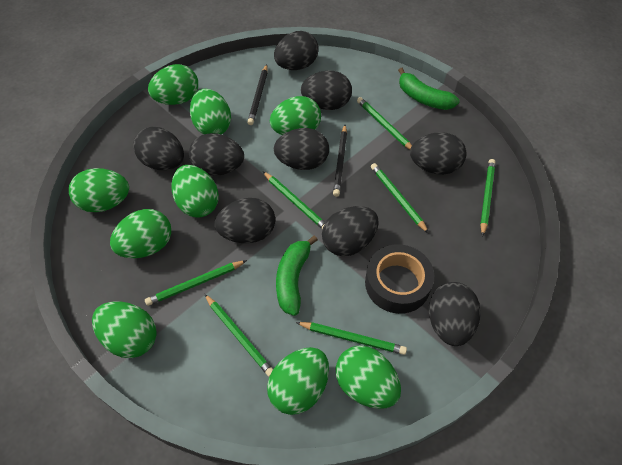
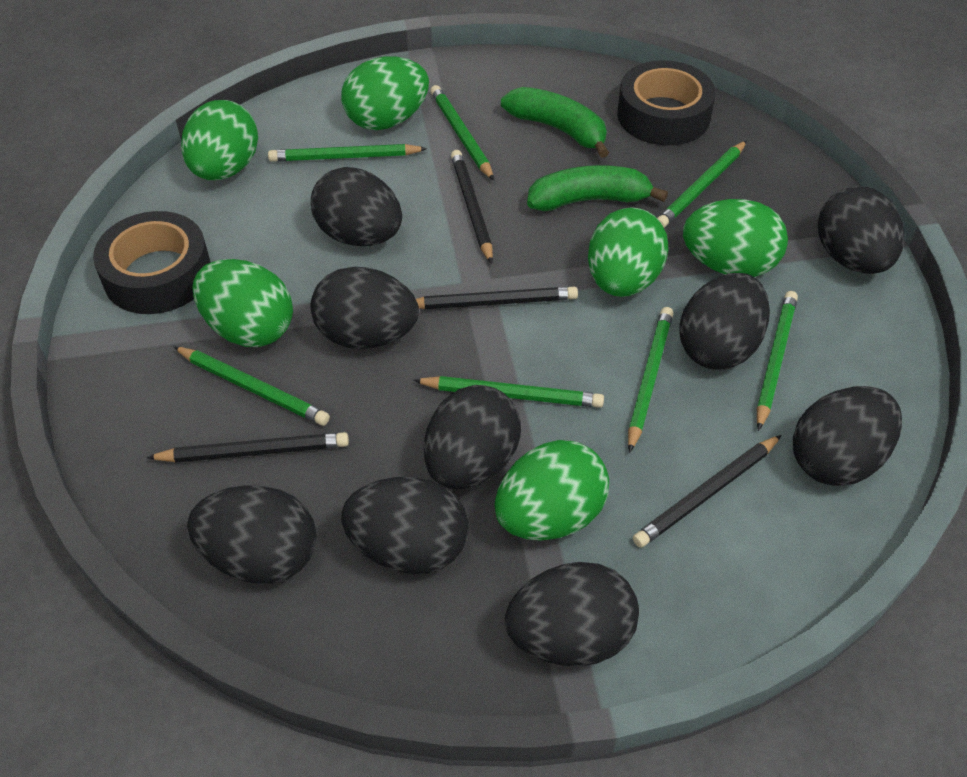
black pencil: 2 -> 4
black tape: 1 -> 2
green egg: 9 -> 6

